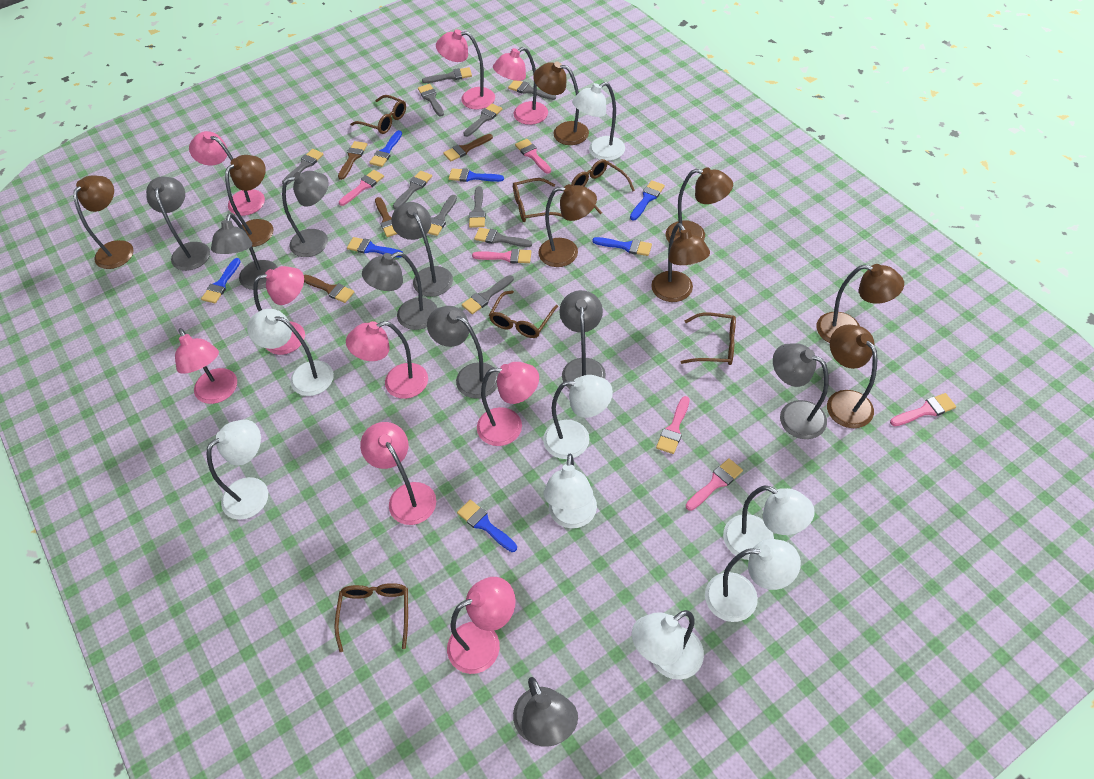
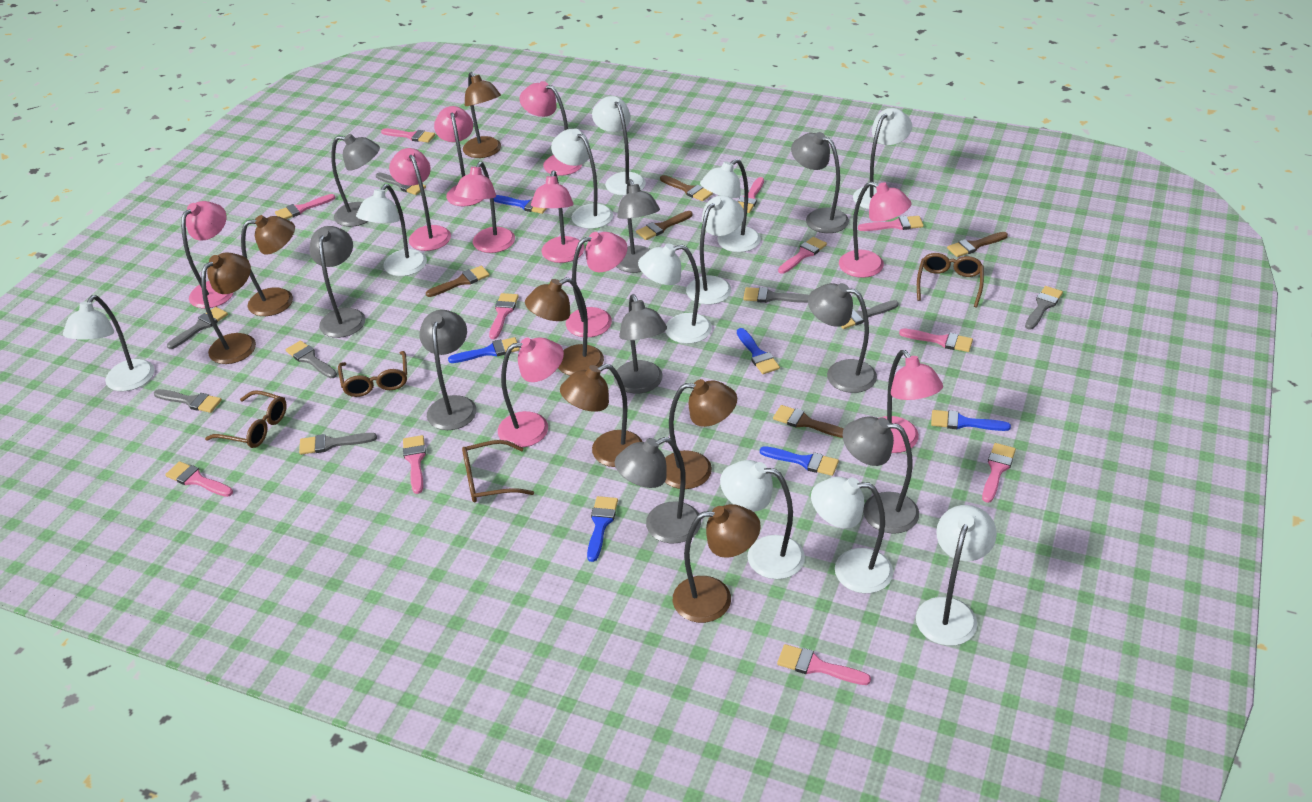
blue brush: 7 -> 6
brown brush: 4 -> 5
brown glasses: 6 -> 4
brown lamp: 8 -> 7
grey brush: 10 -> 8
pink brush: 6 -> 11
pink lamp: 9 -> 10
white lamp: 8 -> 11

